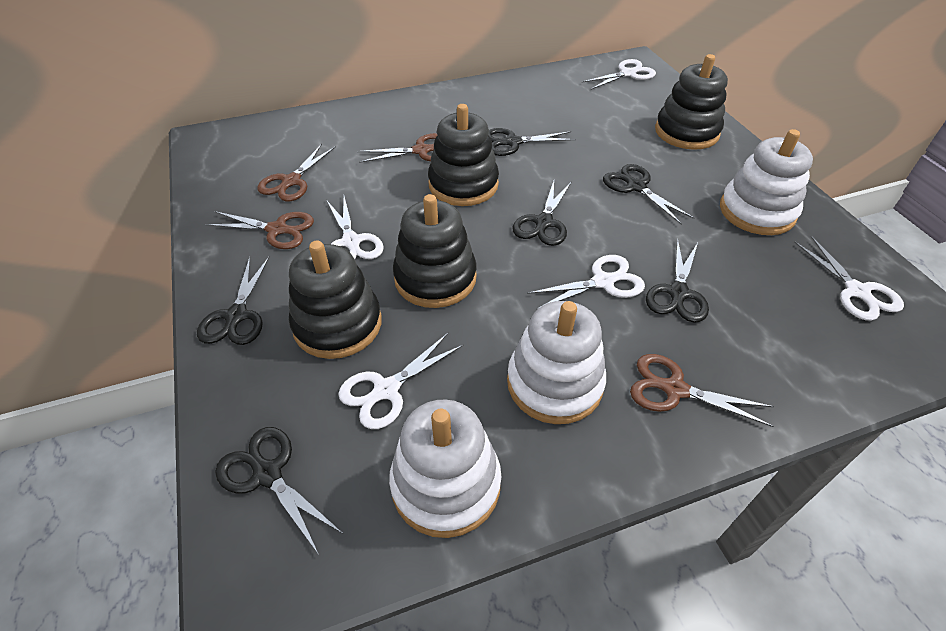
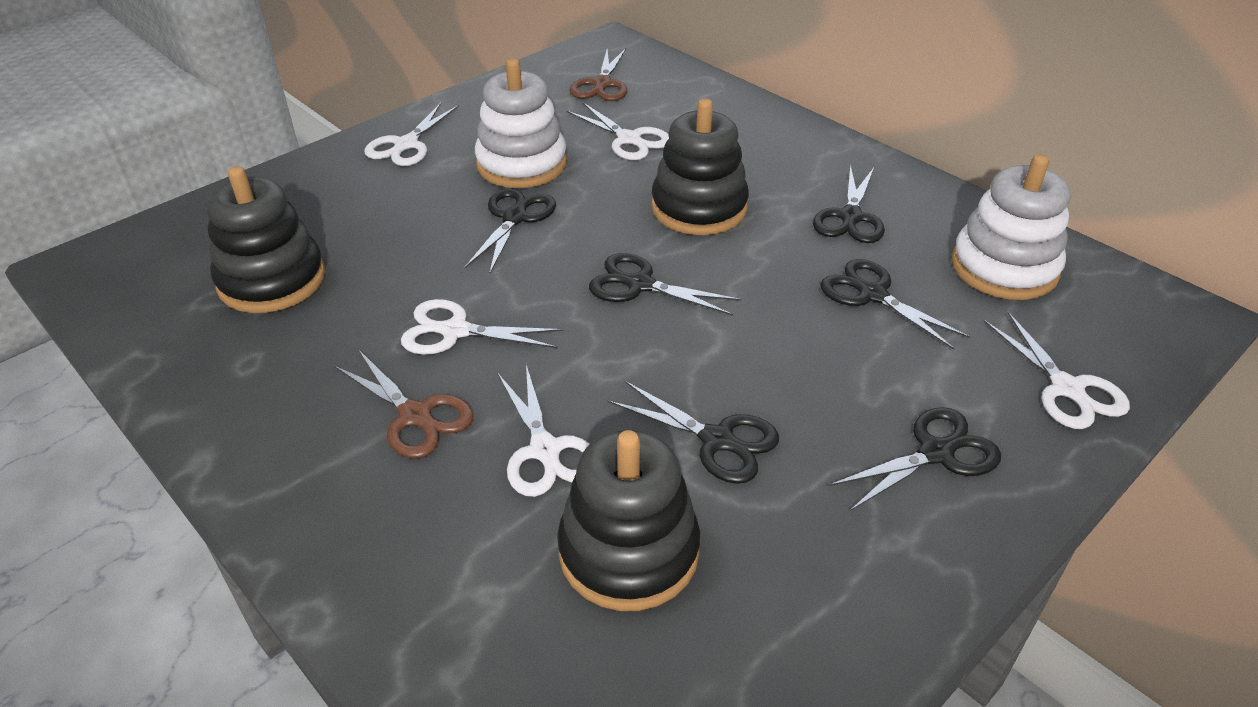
black stacking toy: 4 -> 3
brown scissors: 4 -> 2
white stacking toy: 3 -> 2

